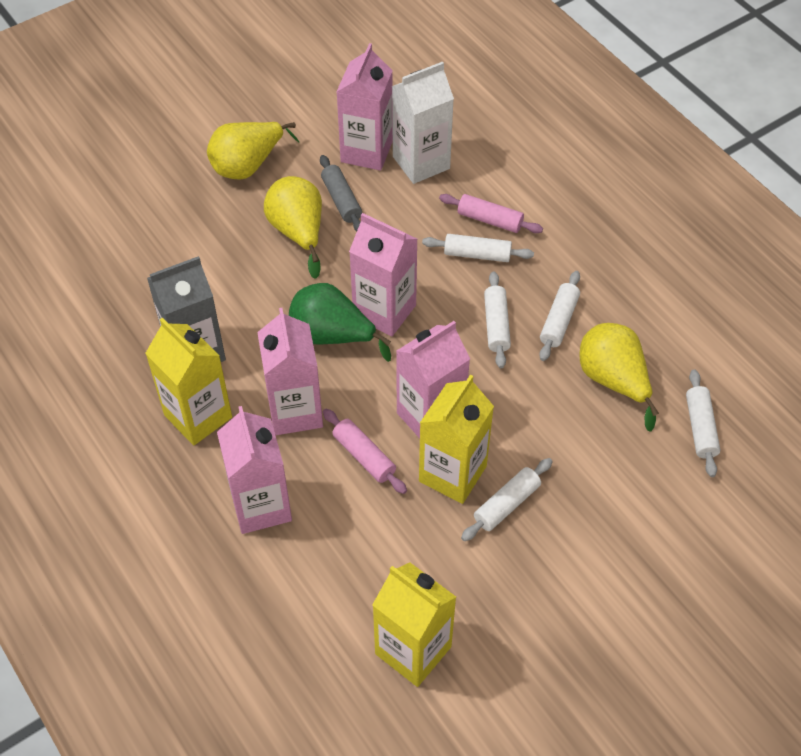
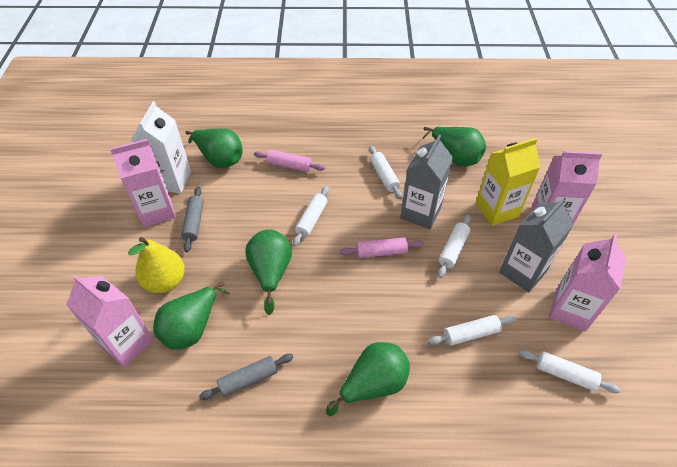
green pear: 1 -> 5
grey carton: 1 -> 2
grey rolling pin: 1 -> 2
pink carton: 5 -> 4
yellow carton: 3 -> 1
yellow pear: 3 -> 1

